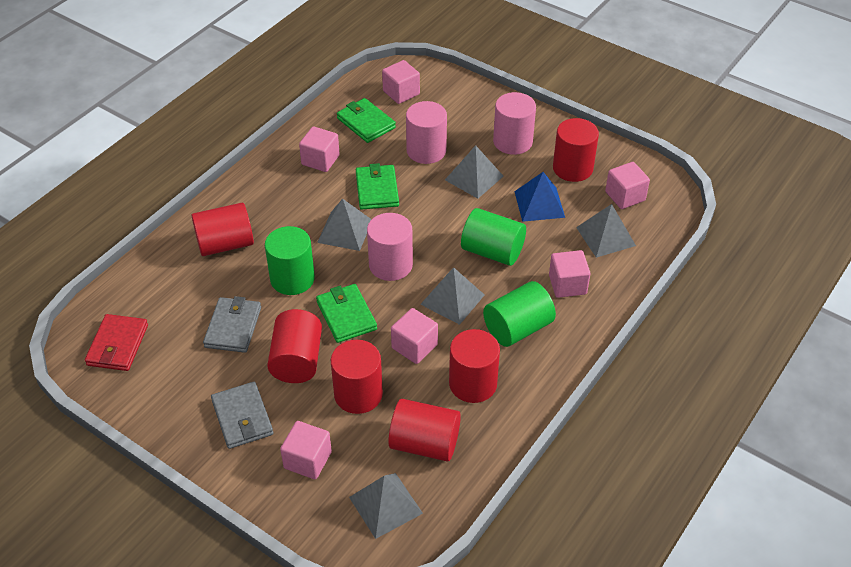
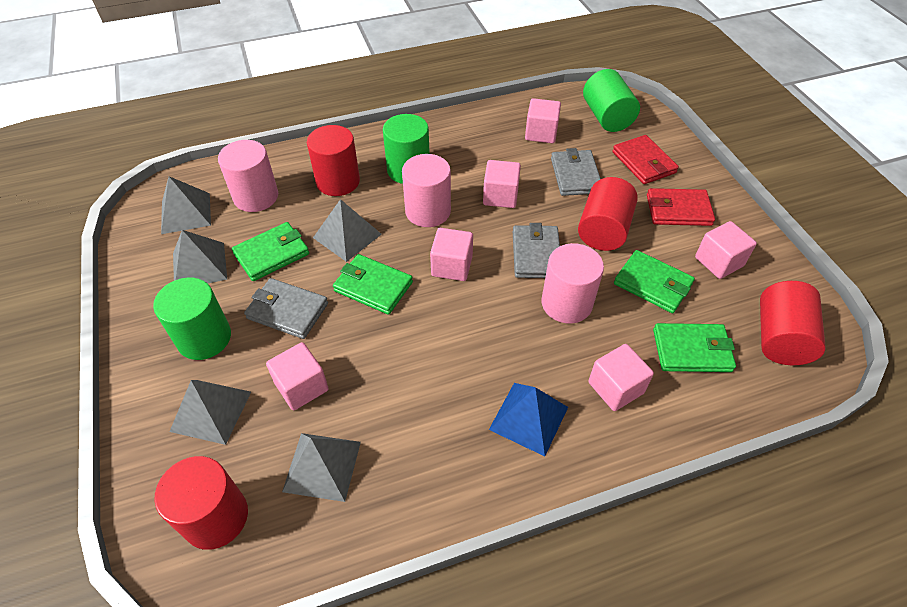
green wallet: 3 -> 4
grey wallet: 2 -> 3
red cylinder: 6 -> 4
red wallet: 1 -> 2

